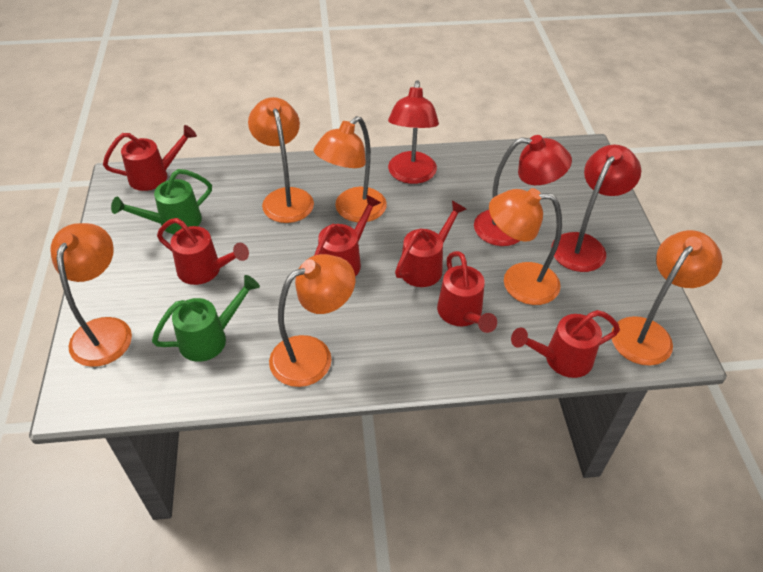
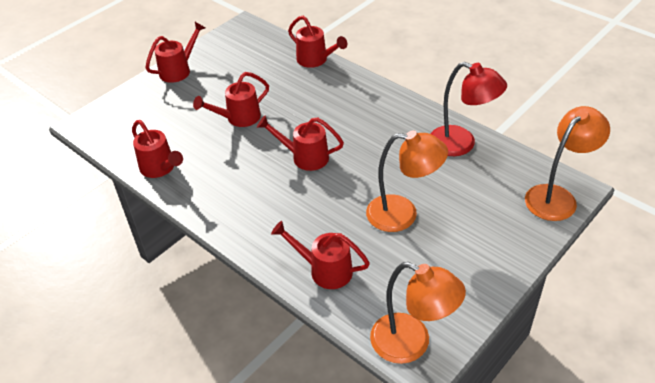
green watering can: 2 -> 0
orange lamp: 6 -> 3
red lamp: 3 -> 1

